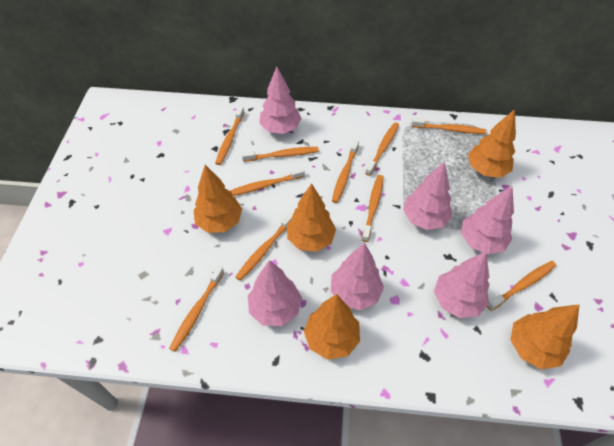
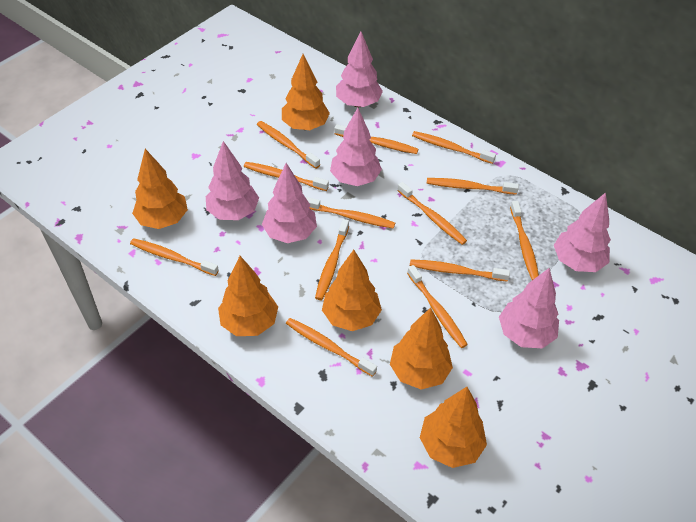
orange toothbrush: 10 -> 13
orange tree: 5 -> 6

